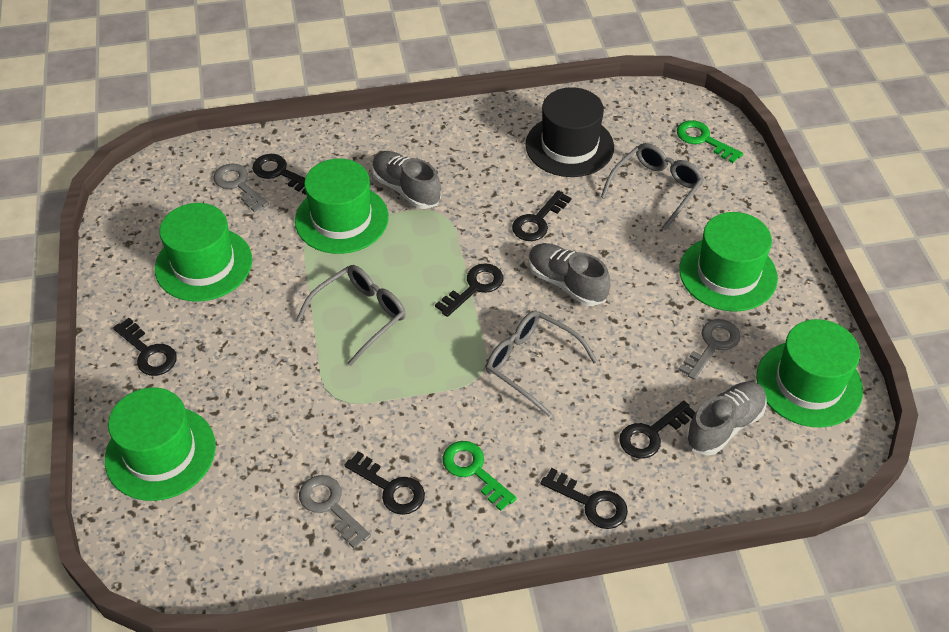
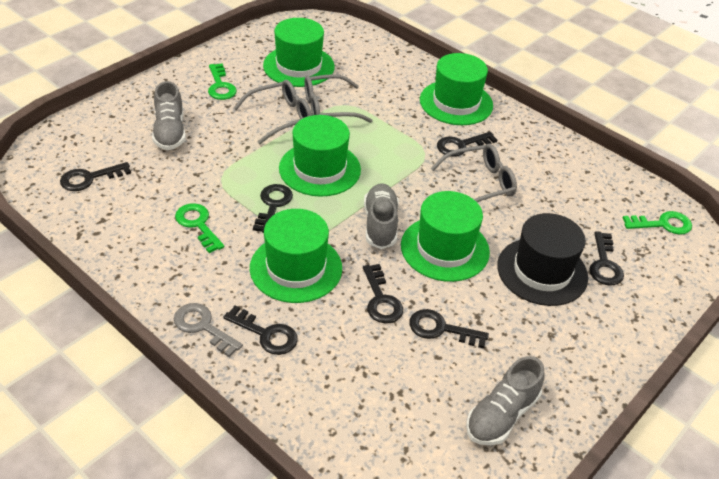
green key: 2 -> 3
grey key: 3 -> 1

